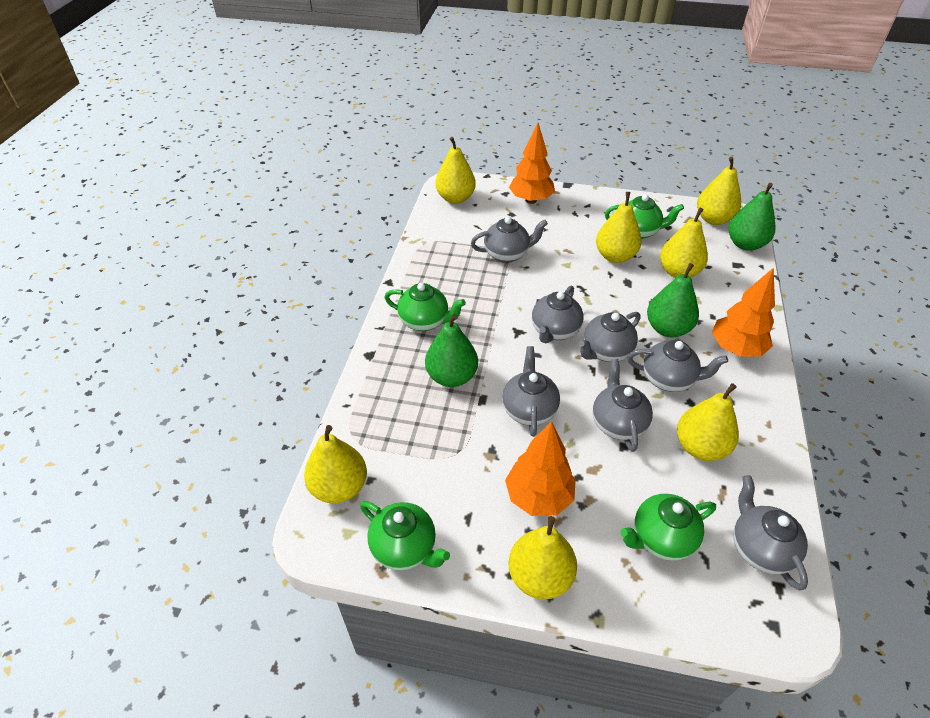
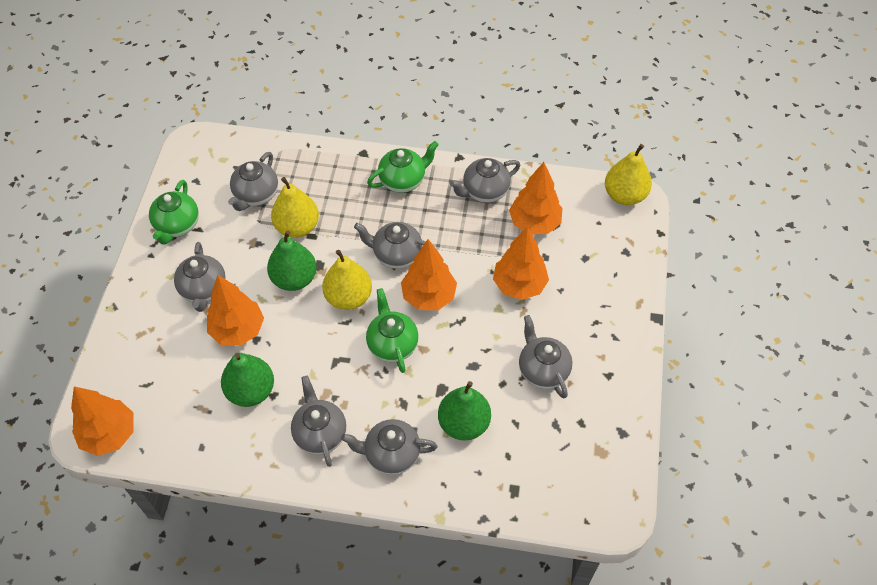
green teapot: 4 -> 3
orange tree: 3 -> 5
yellow pear: 7 -> 3

